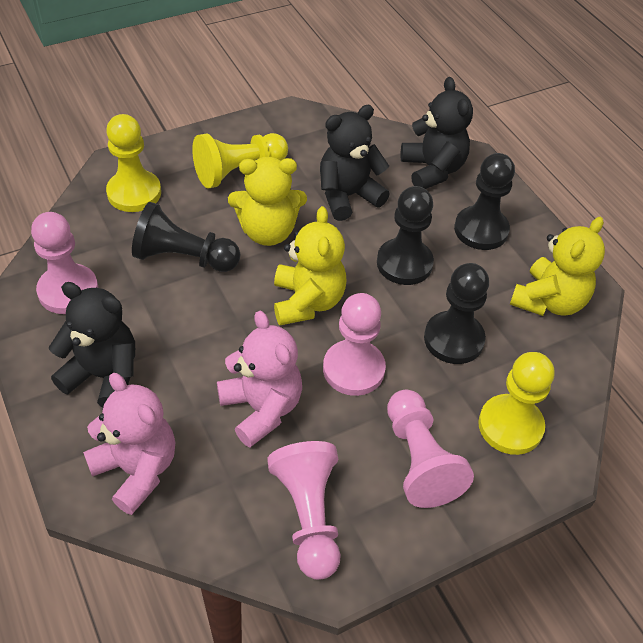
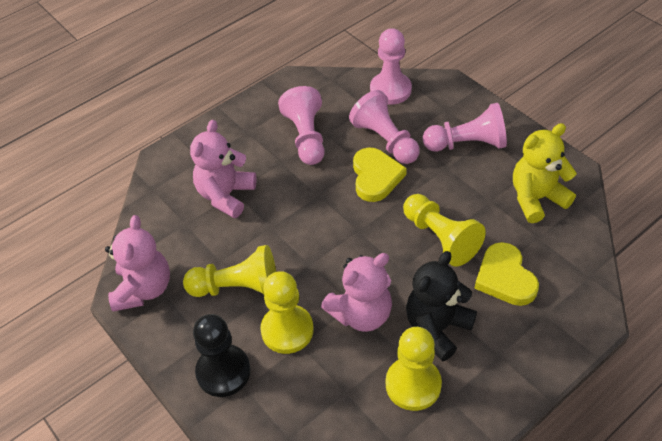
black pawn: 4 -> 1
black teddy bear: 3 -> 1
pink teddy bear: 2 -> 3
yellow heart: 0 -> 2
yellow pawn: 3 -> 4
yellow teddy bear: 3 -> 1

